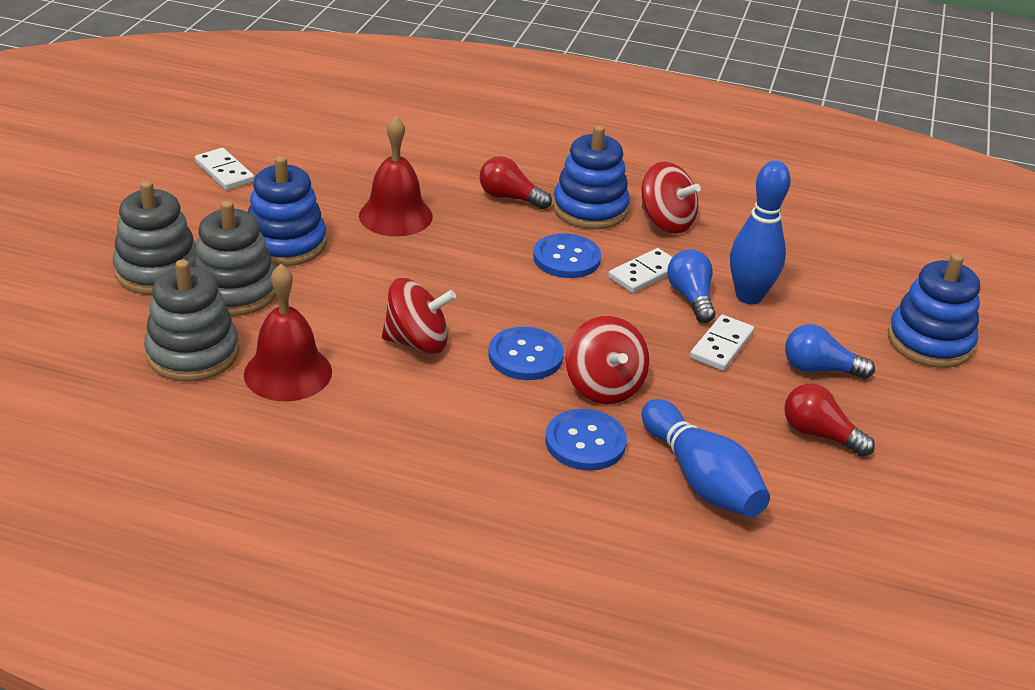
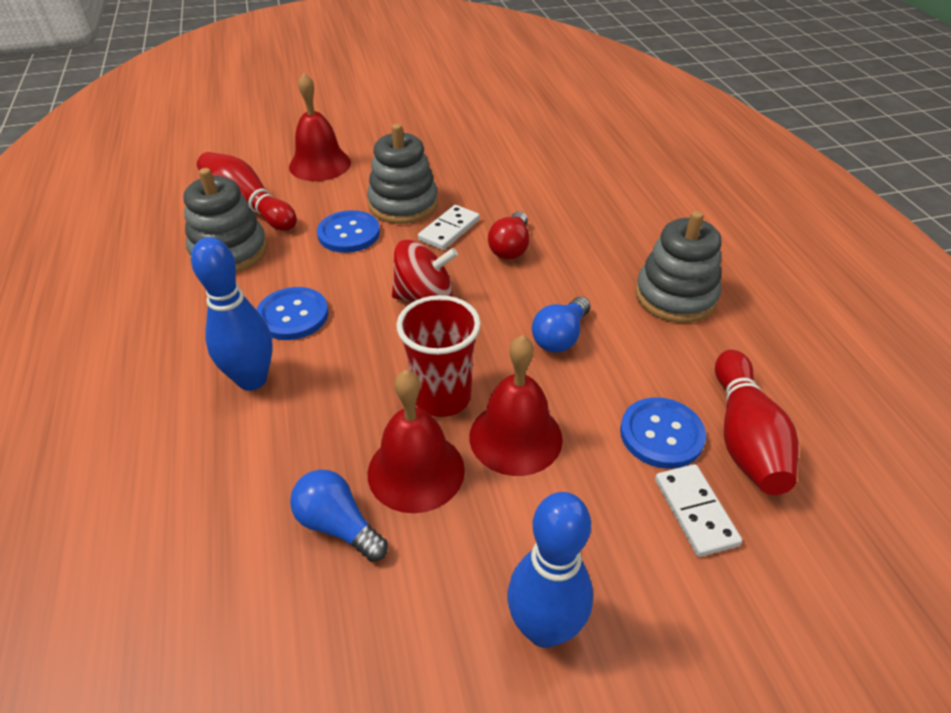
blue stacking toy: 3 -> 0
red bell: 2 -> 3
red bowling pin: 0 -> 2
red cup: 0 -> 1
red light bulb: 2 -> 1
red spinning top: 3 -> 1
white domino: 3 -> 2

